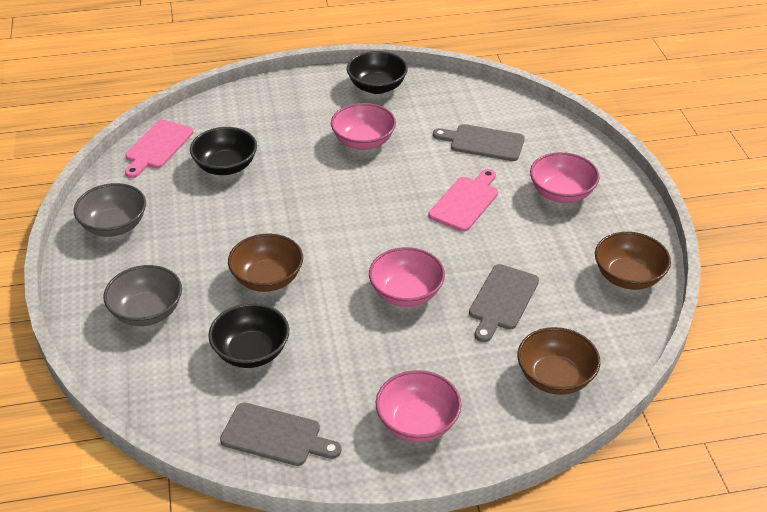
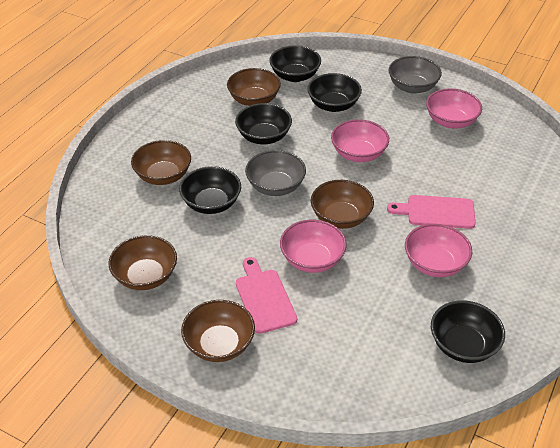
black bowl: 3 -> 5
brown bowl: 3 -> 5
grey cutting board: 3 -> 0

